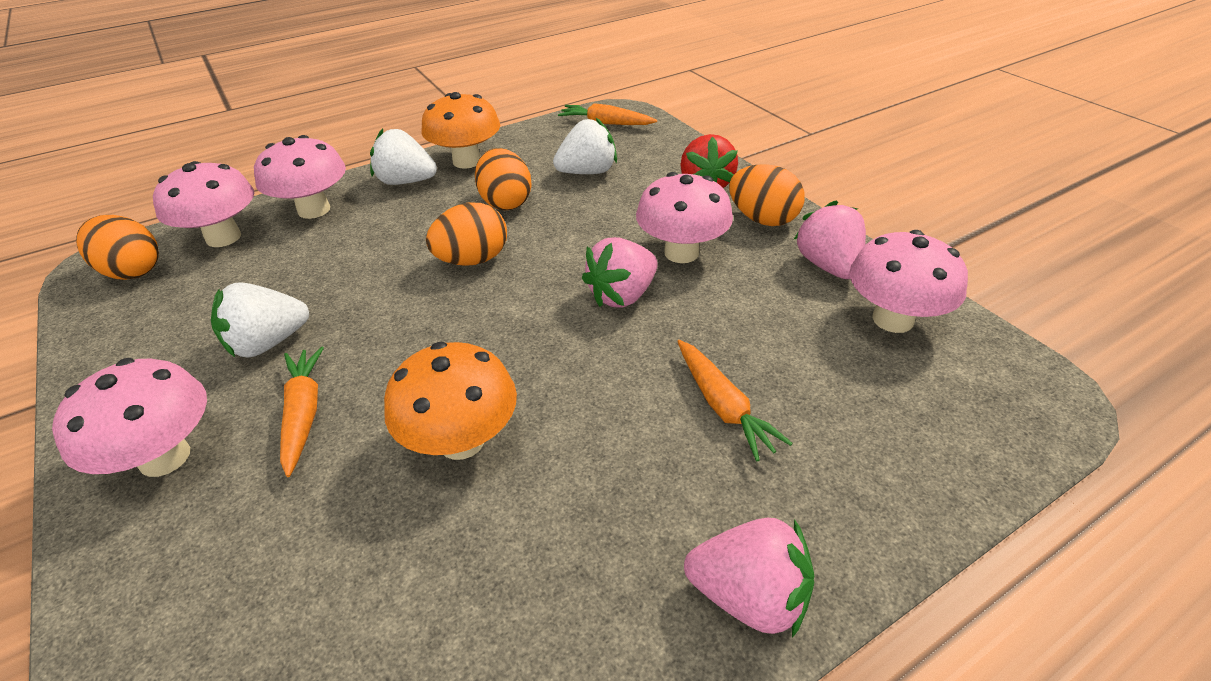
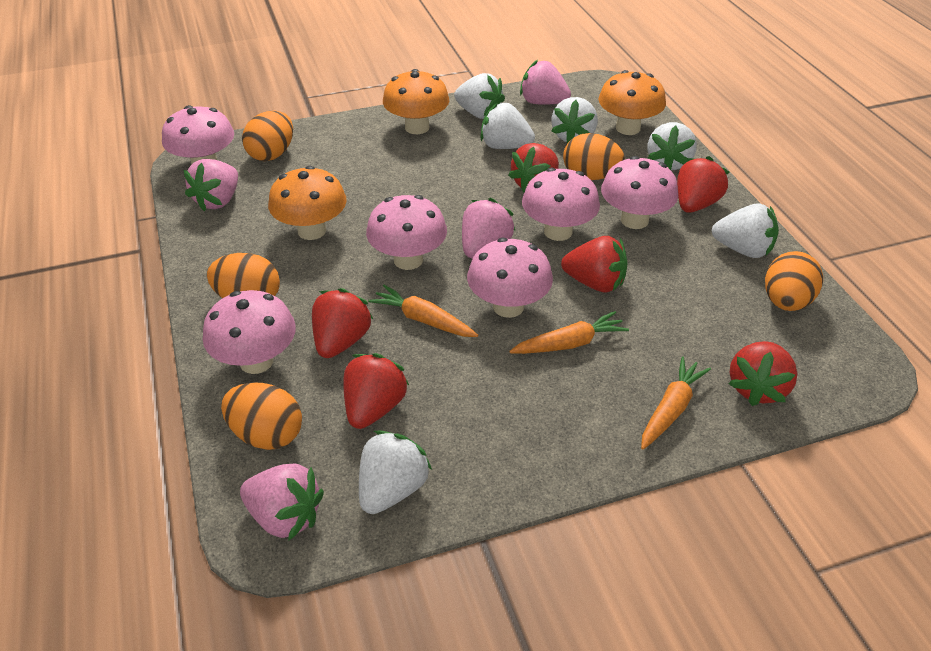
orange egg: 4 -> 5
orange mushroom: 2 -> 3
pink mushroom: 5 -> 6
pink strawberry: 3 -> 4
red strawberry: 1 -> 6
white strawberry: 3 -> 6

